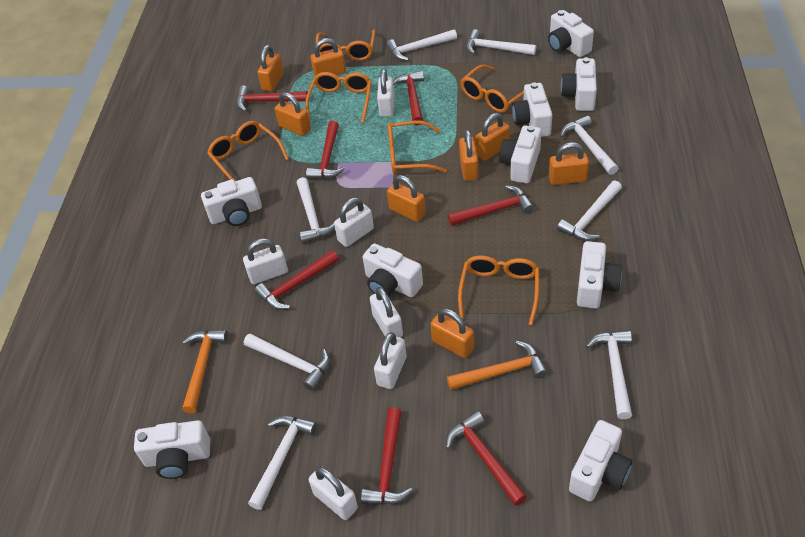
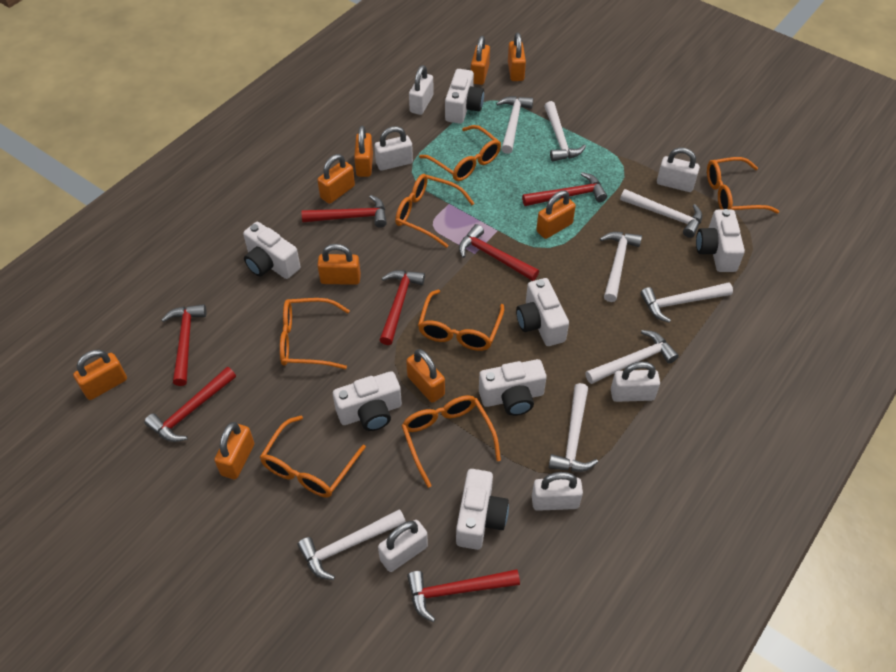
orange glasses: 6 -> 7
orange hammer: 2 -> 0
orange padlock: 8 -> 9
white camera: 9 -> 7

